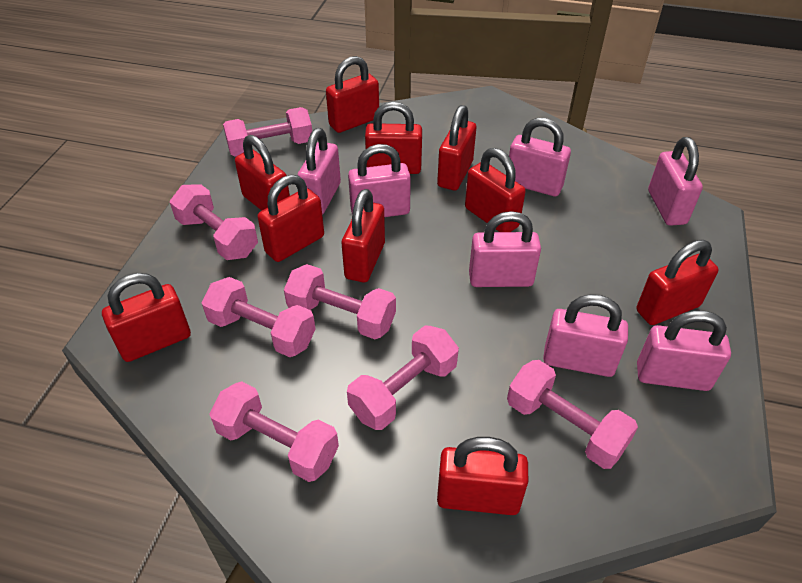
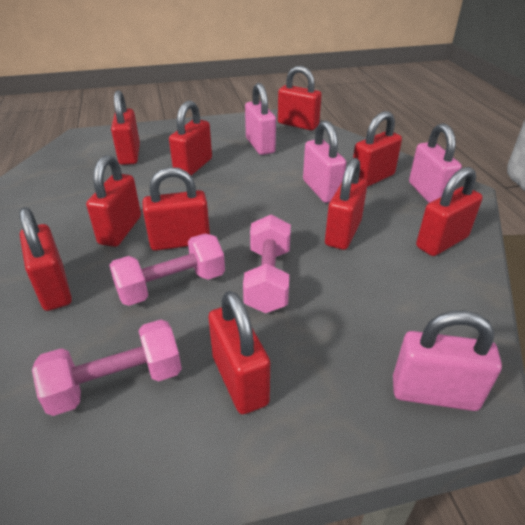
pink dumbbell: 7 -> 3
pink padlock: 7 -> 4

